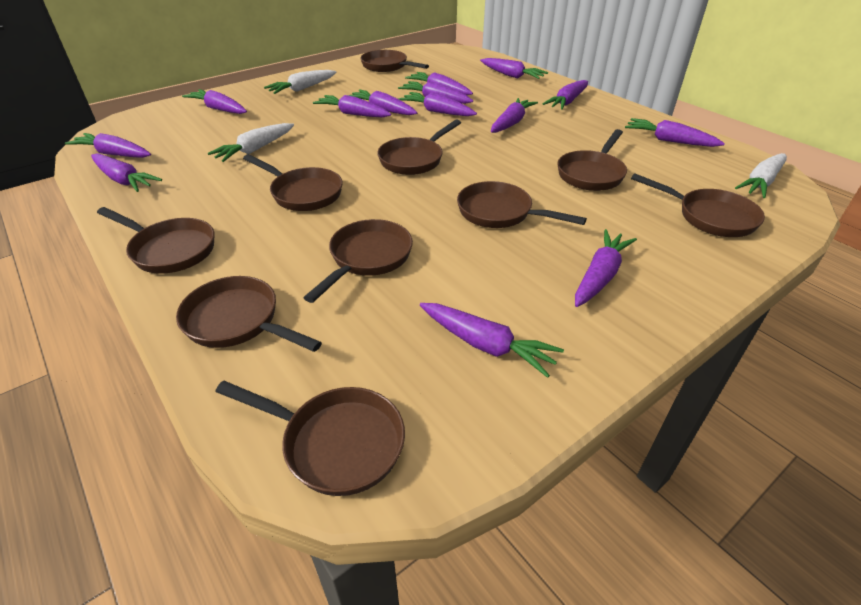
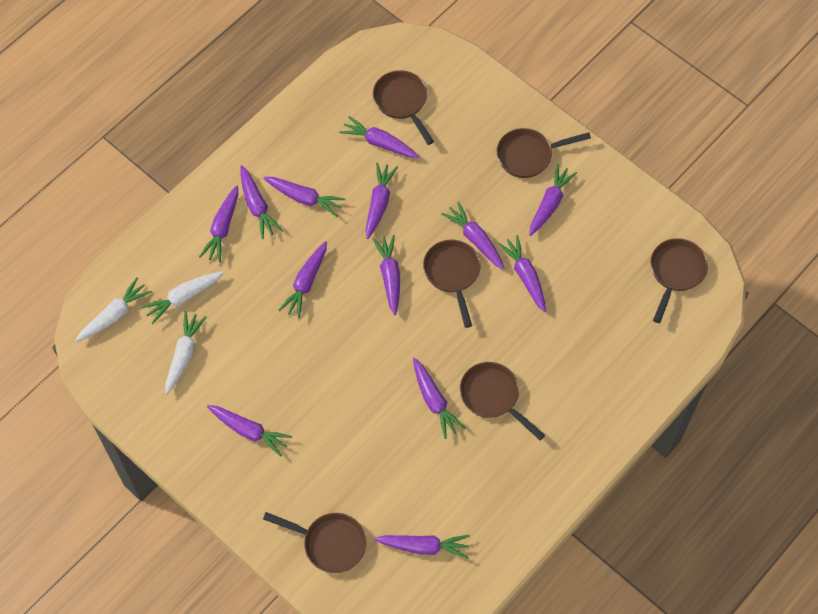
brown pan: 10 -> 6
purple carrot: 14 -> 13

